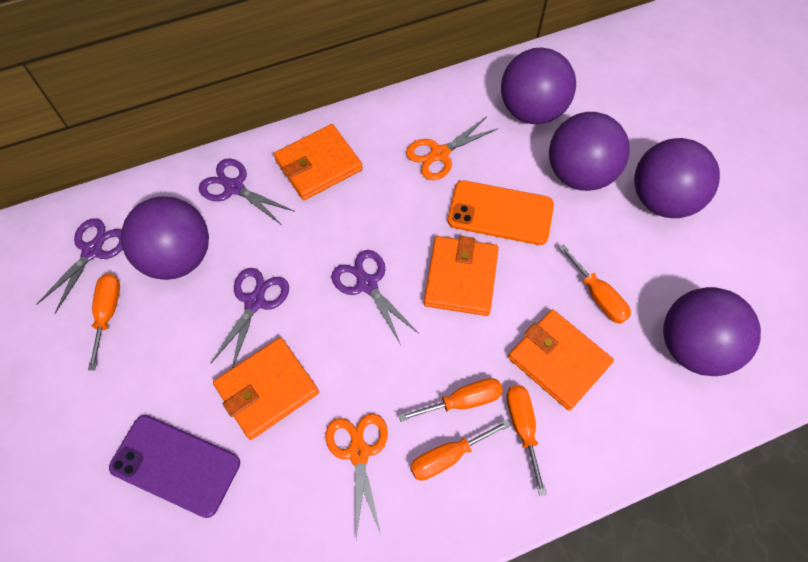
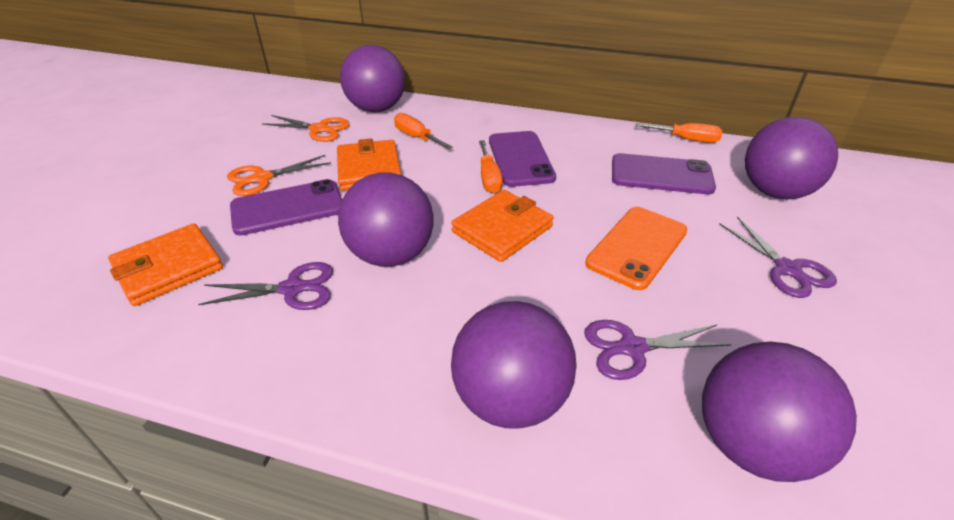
orange screwdriver: 5 -> 3
orange wallet: 4 -> 3
purple phone: 1 -> 3
purple scissors: 4 -> 3

